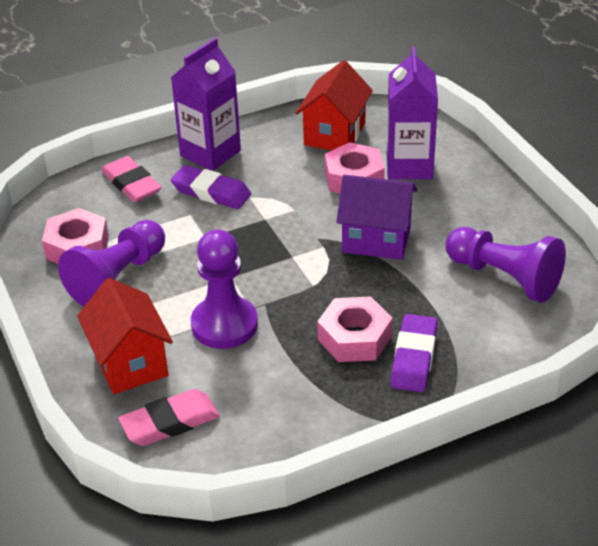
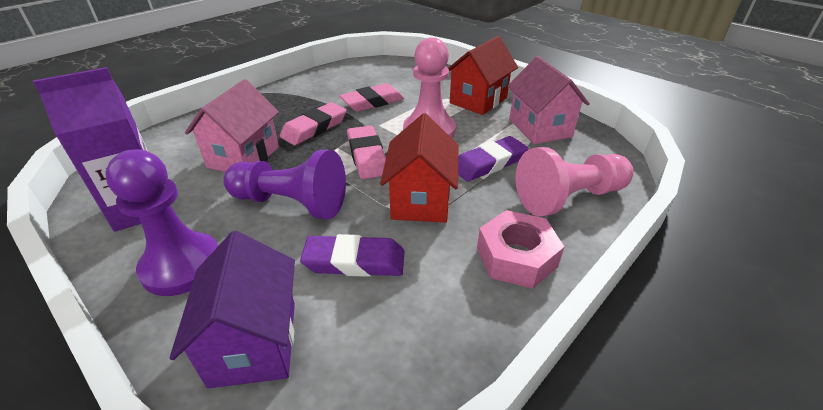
pink eraser: 2 -> 3
pink house: 0 -> 2
pink nut: 3 -> 1
pink pawn: 0 -> 2
purple carton: 2 -> 1
purple pawn: 3 -> 2

